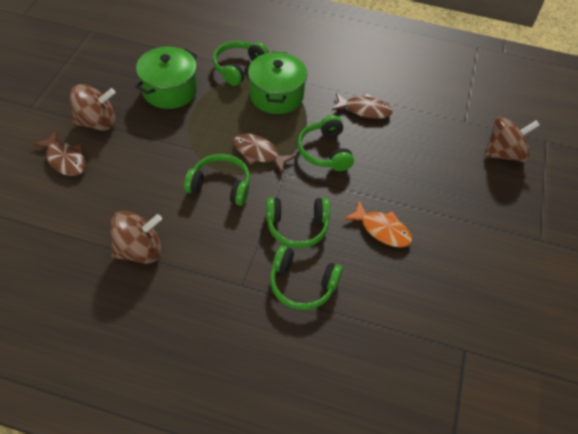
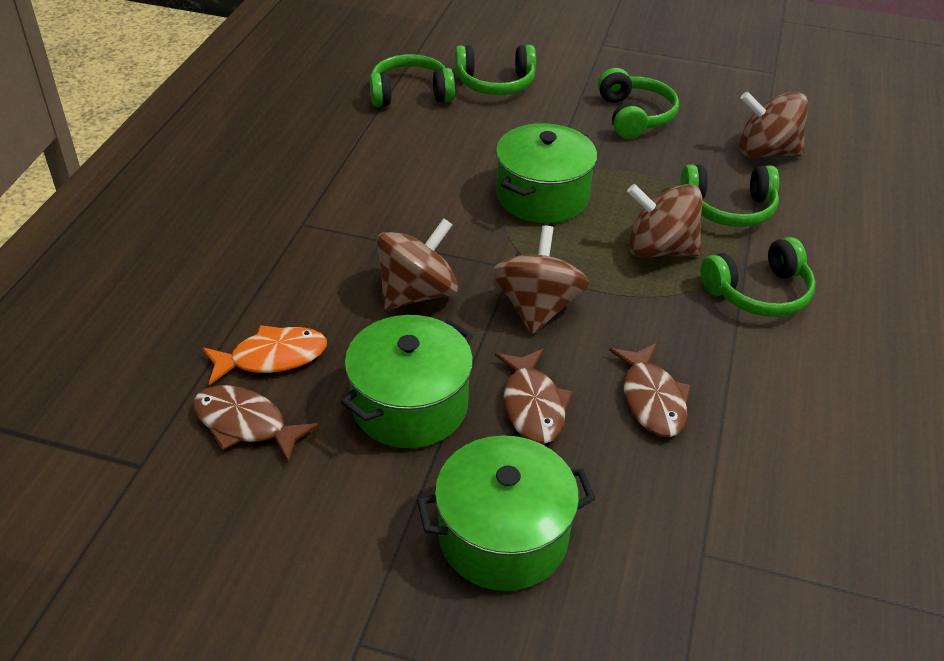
brown spinning top: 3 -> 4
green pot: 2 -> 3

